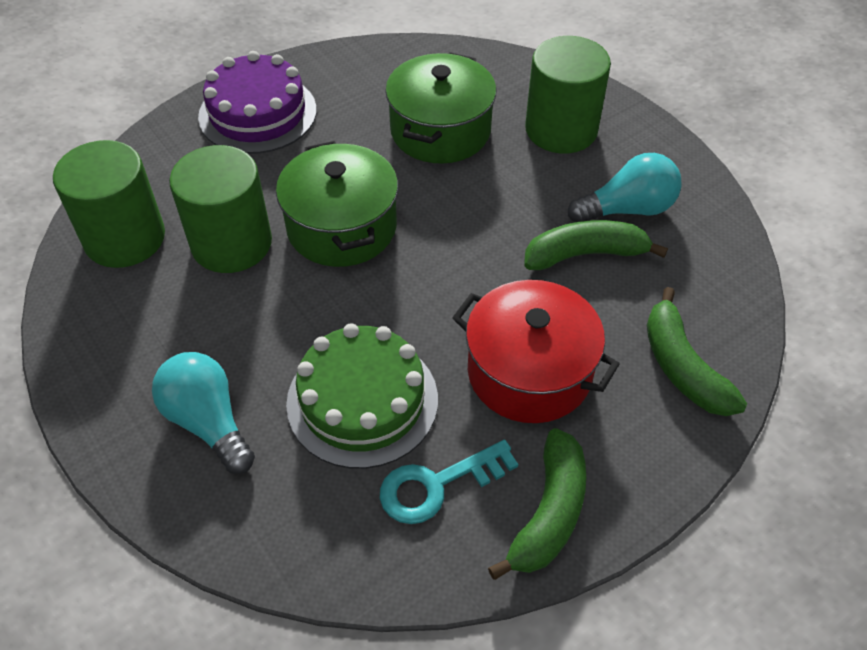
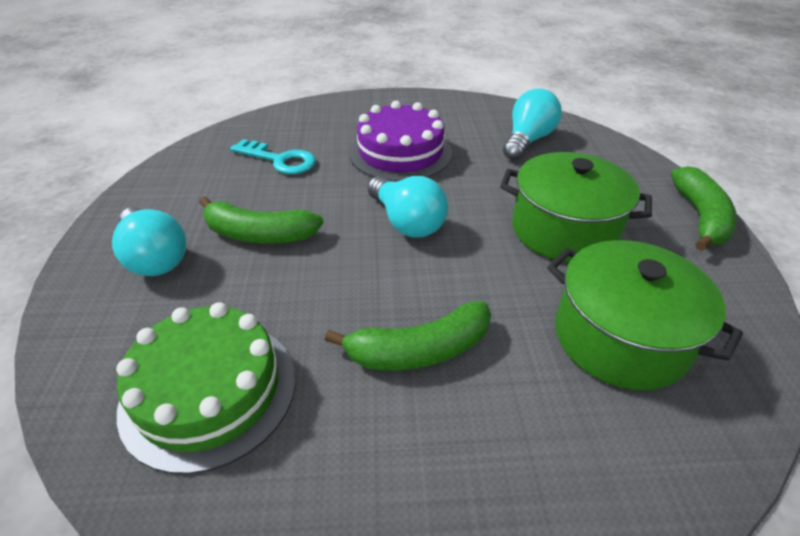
green cylinder: 3 -> 0
red pot: 1 -> 0
turquoise light bulb: 2 -> 3

